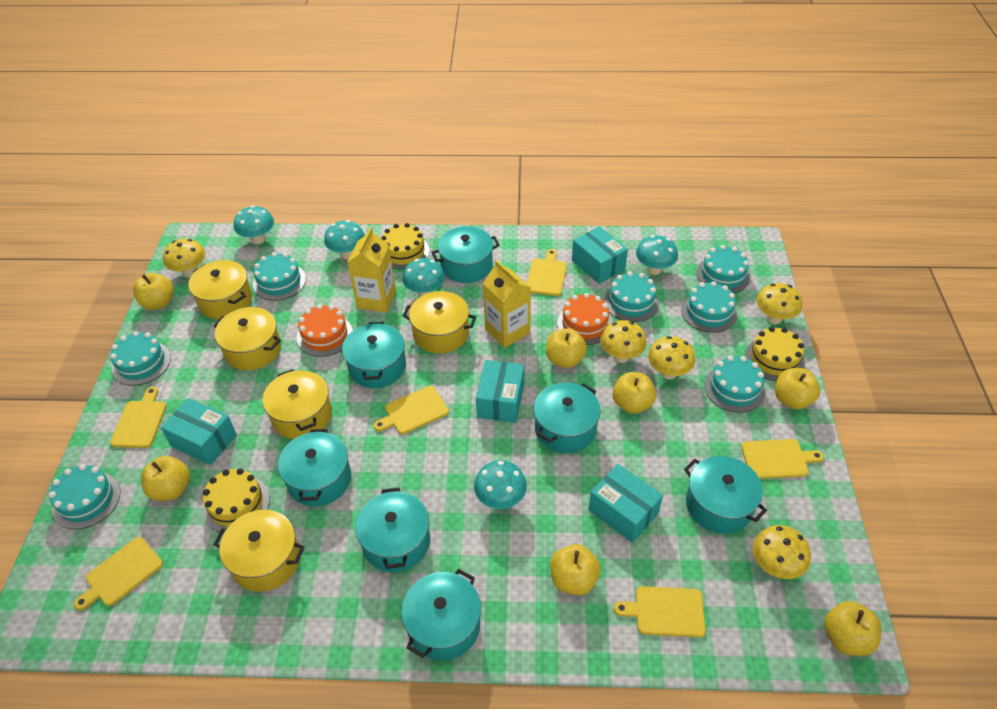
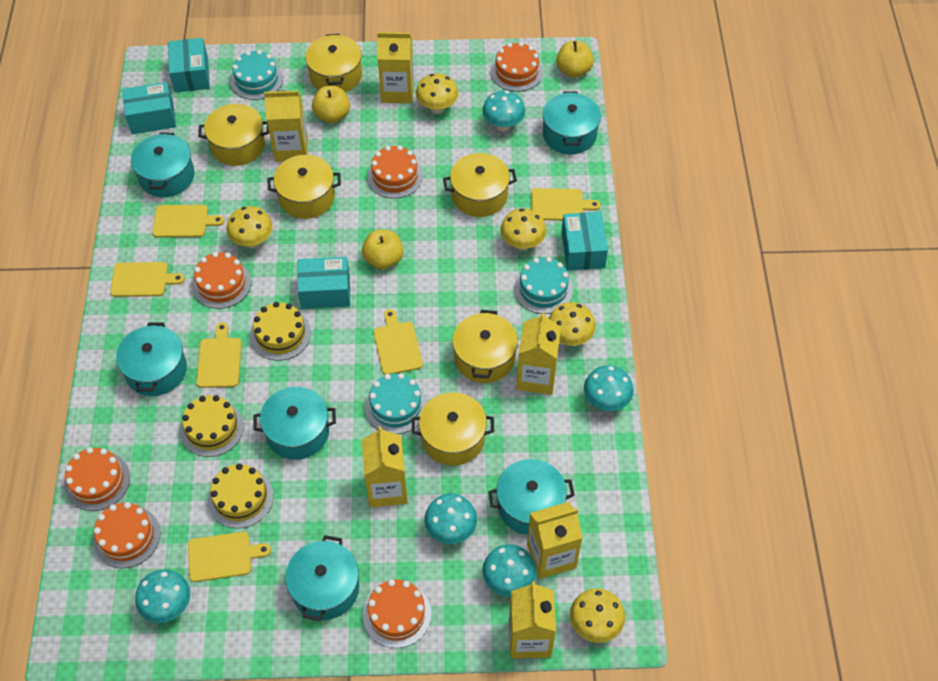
orange cake: 2 -> 6
turquoise cake: 7 -> 3
turquoise pot: 7 -> 6
yellow apple: 7 -> 3
yellow carton: 2 -> 6
yellow pot: 5 -> 6

